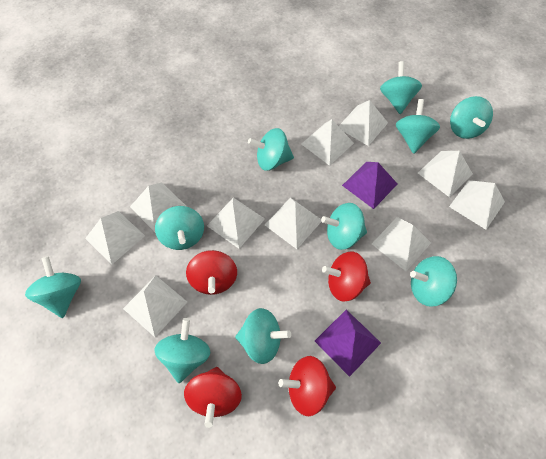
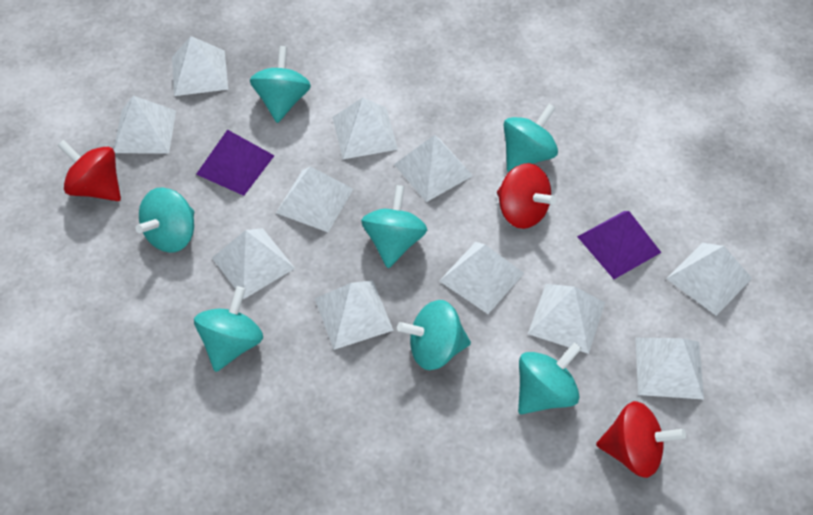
red spinning top: 4 -> 3
turquoise spinning top: 10 -> 7
white pyramid: 10 -> 11

